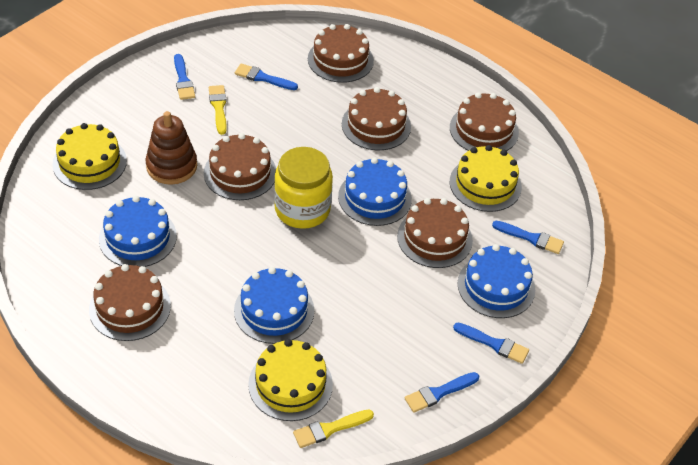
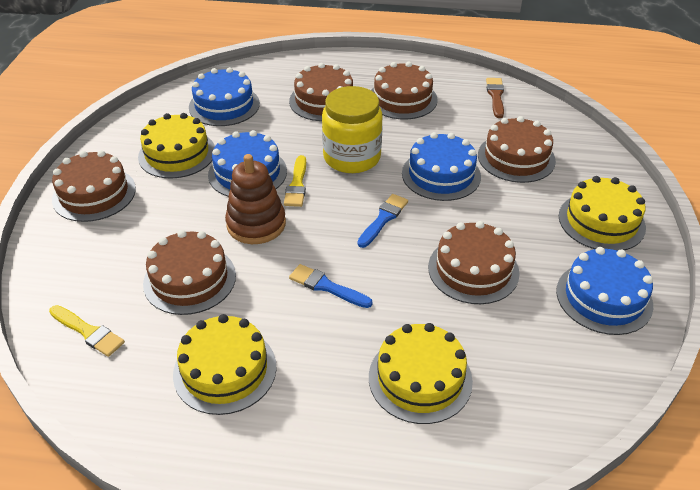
blue brush: 5 -> 2
brown brush: 0 -> 1
yellow cake: 3 -> 4

